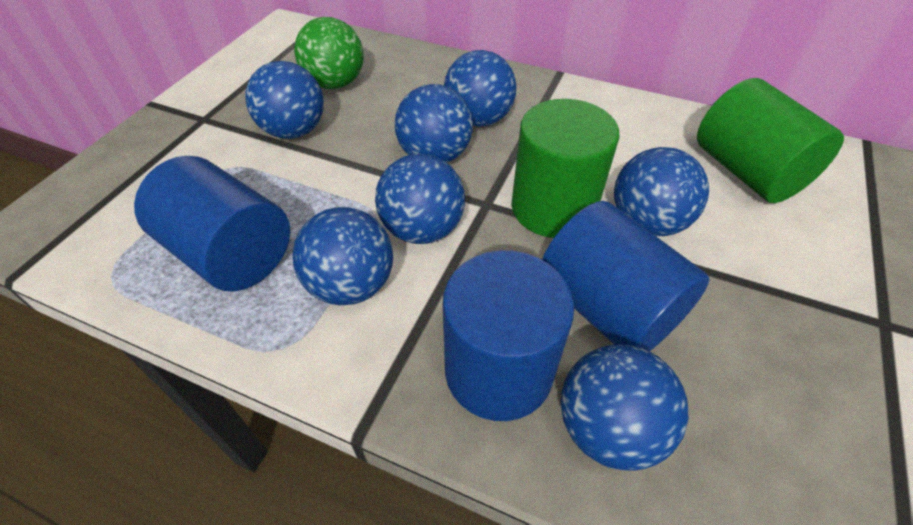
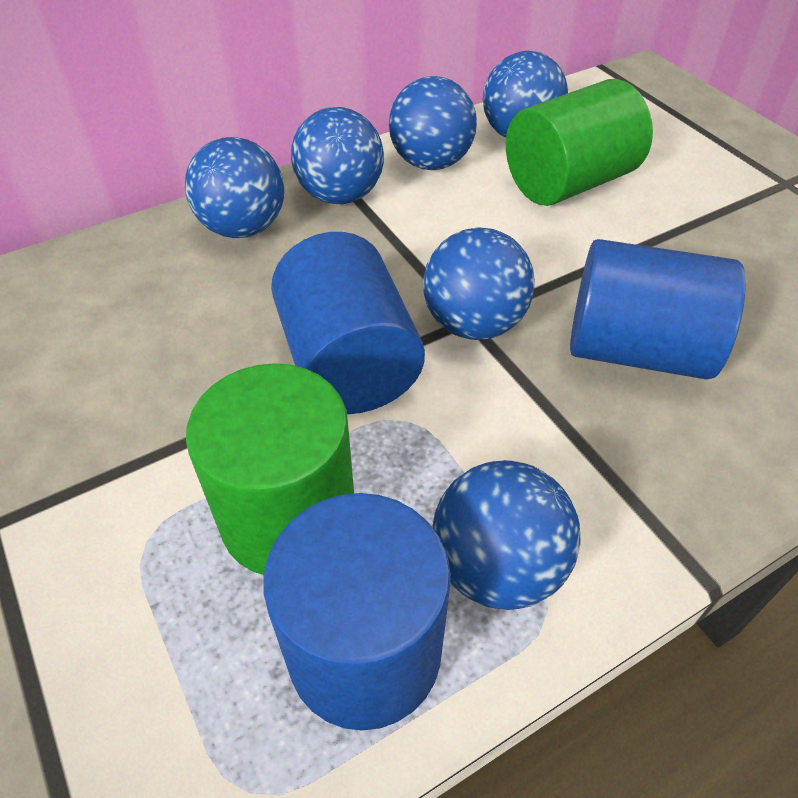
blue ball: 7 -> 6
green ball: 1 -> 0

